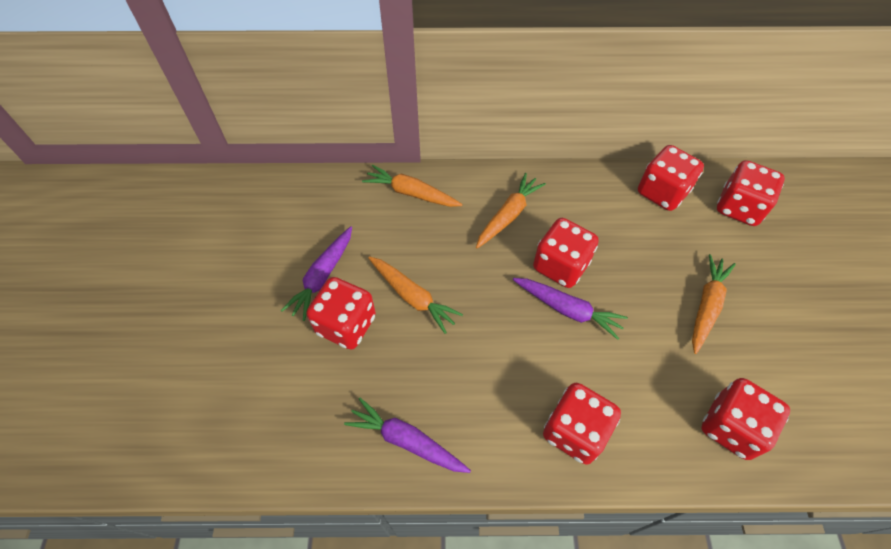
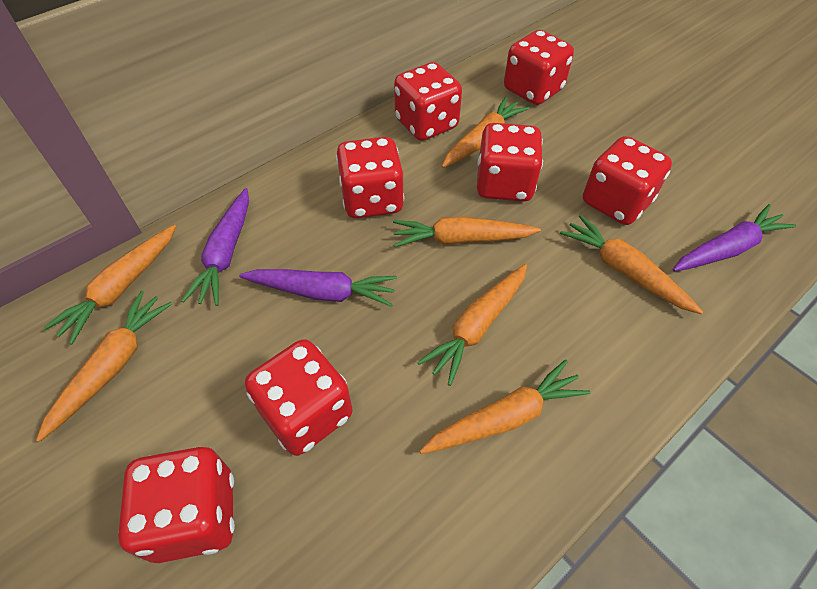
orange carrot: 4 -> 7
red dice: 6 -> 7

